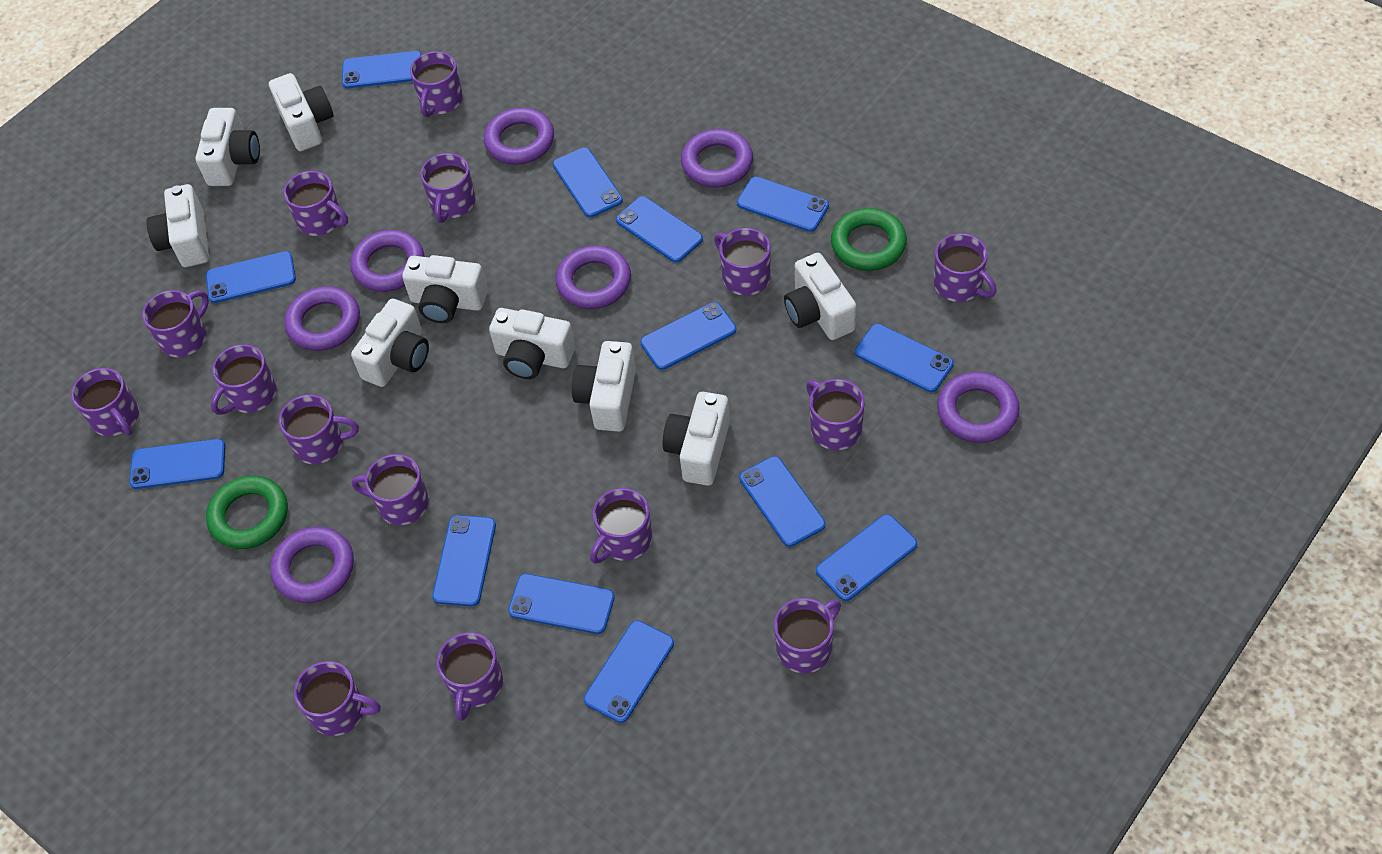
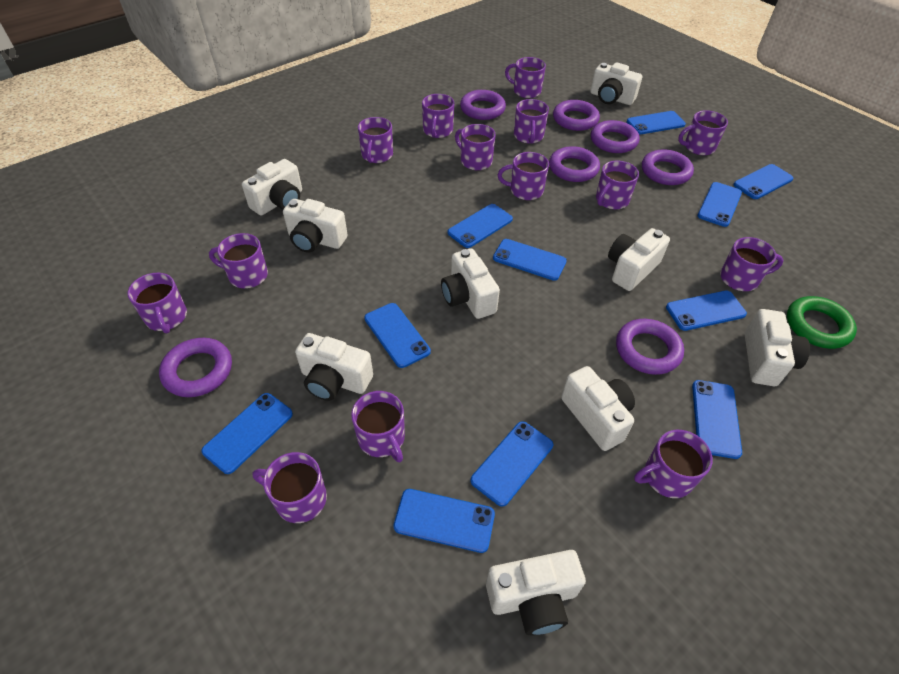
blue phone: 13 -> 11
green ring: 2 -> 1
purple mug: 15 -> 14

